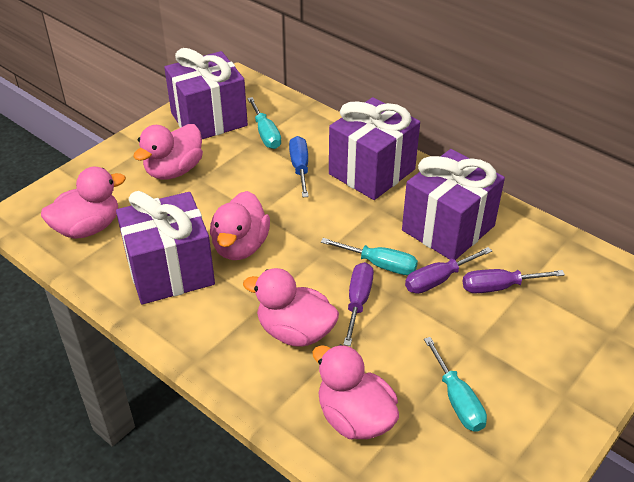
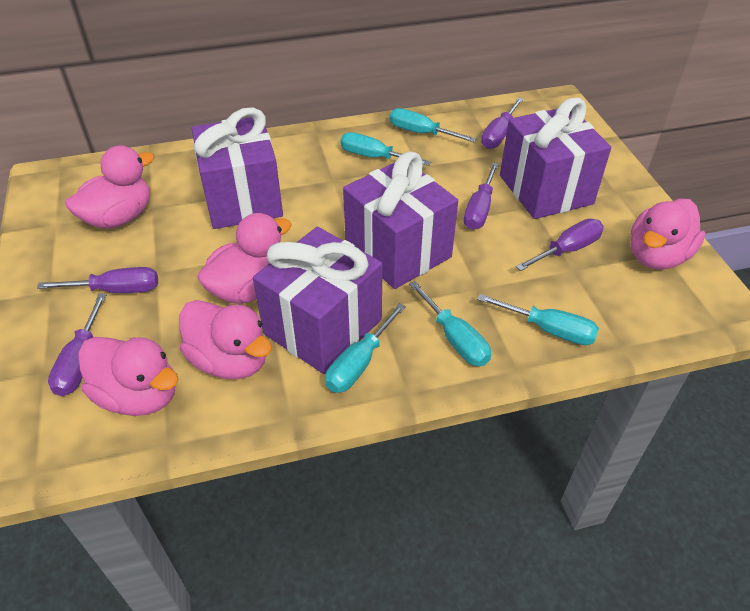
blue screwdriver: 1 -> 0
purple screwdriver: 3 -> 5
turquoise screwdriver: 3 -> 5

